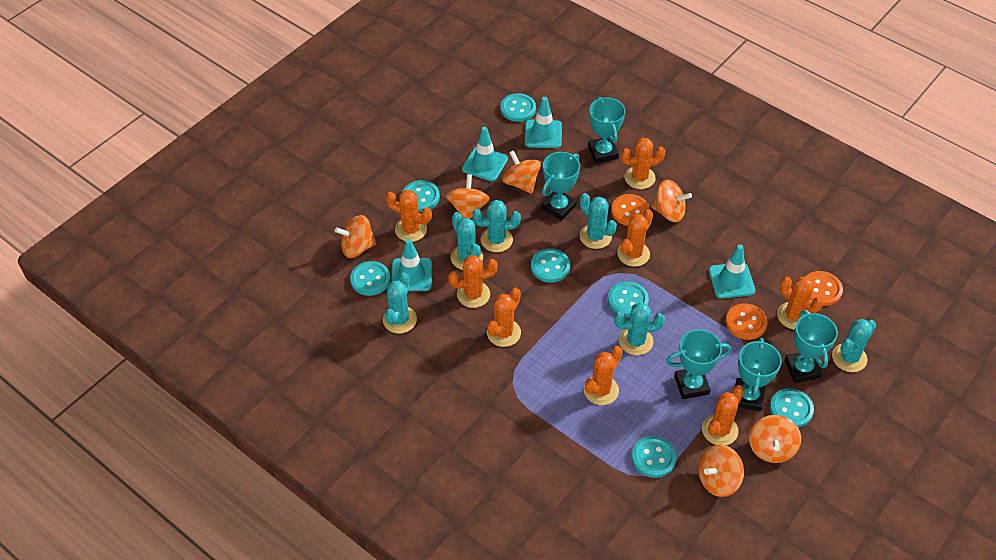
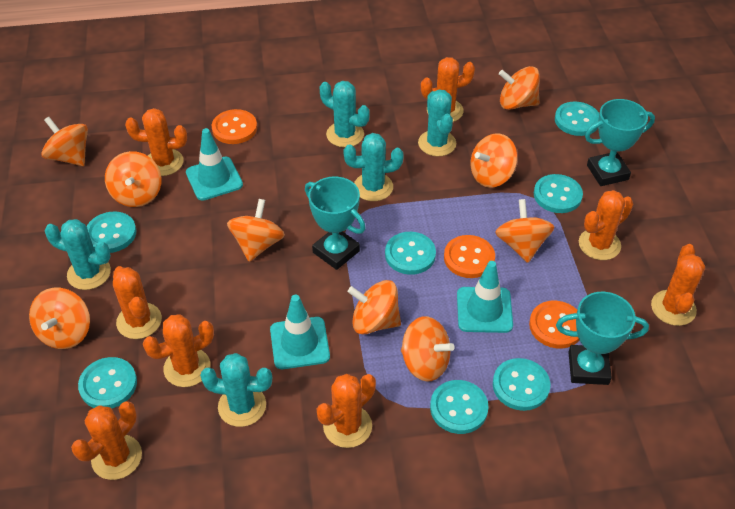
orange spinning top: 6 -> 9
turquoise cactus: 6 -> 5
turquoise traffic cone: 4 -> 3
turquoise trophy: 5 -> 3

